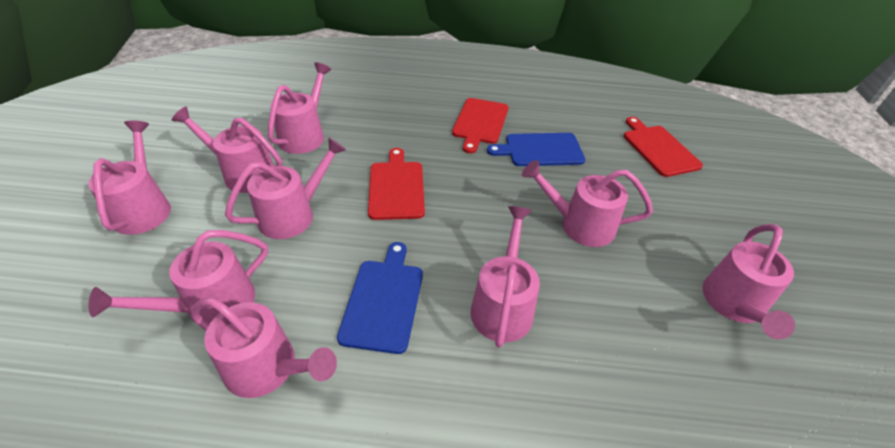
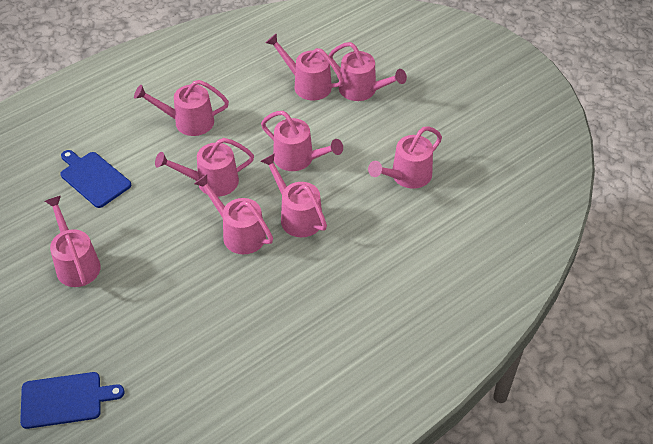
red cutting board: 3 -> 0

